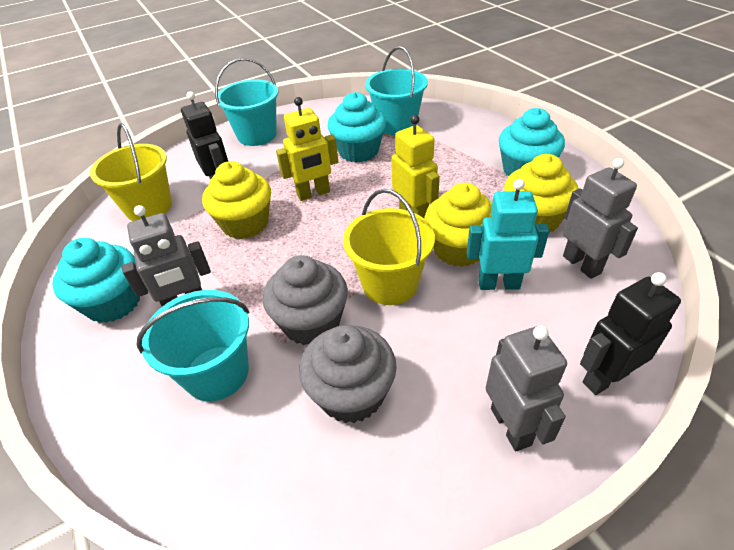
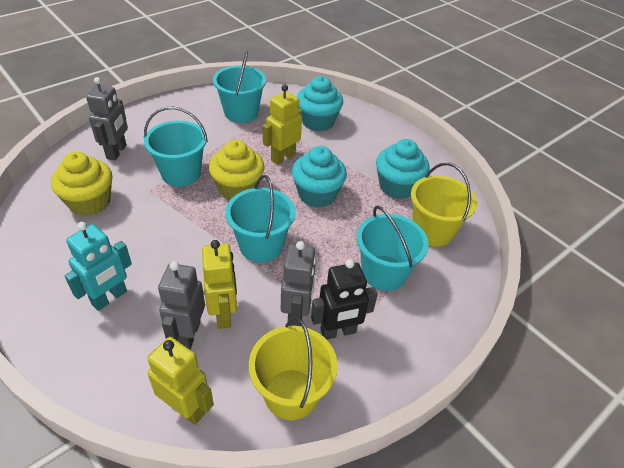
black robot: 2 -> 1
grey cupcake: 2 -> 0
turquoise bucket: 3 -> 4
yellow cupcake: 3 -> 2
yellow robot: 2 -> 3

